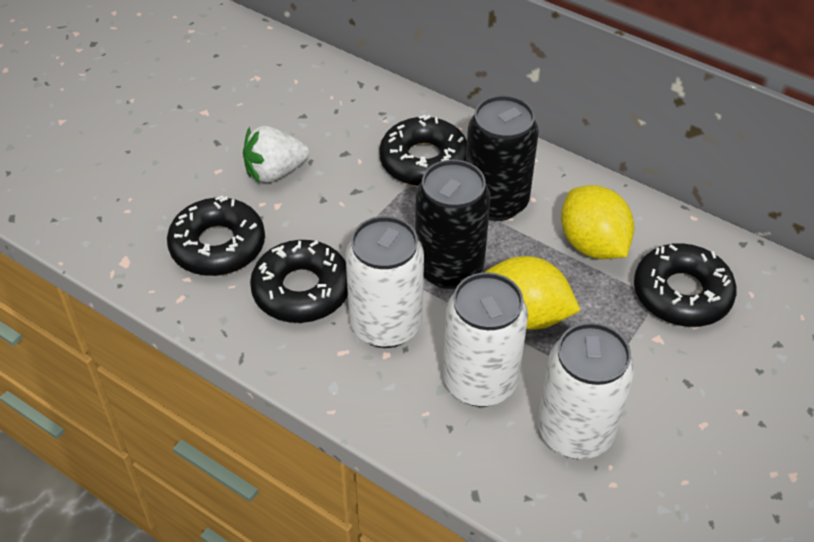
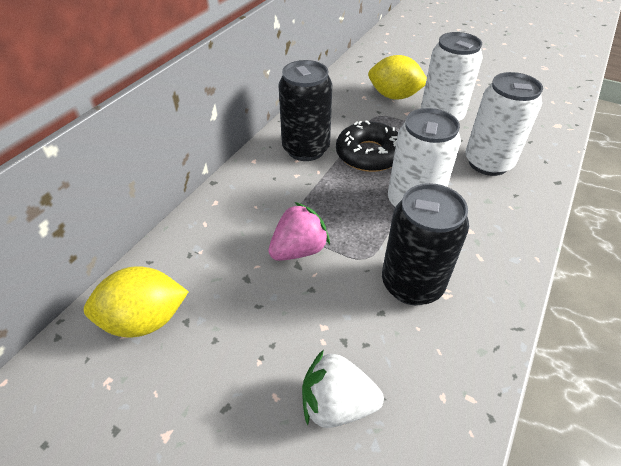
black donut: 4 -> 1
pink strawberry: 0 -> 1

